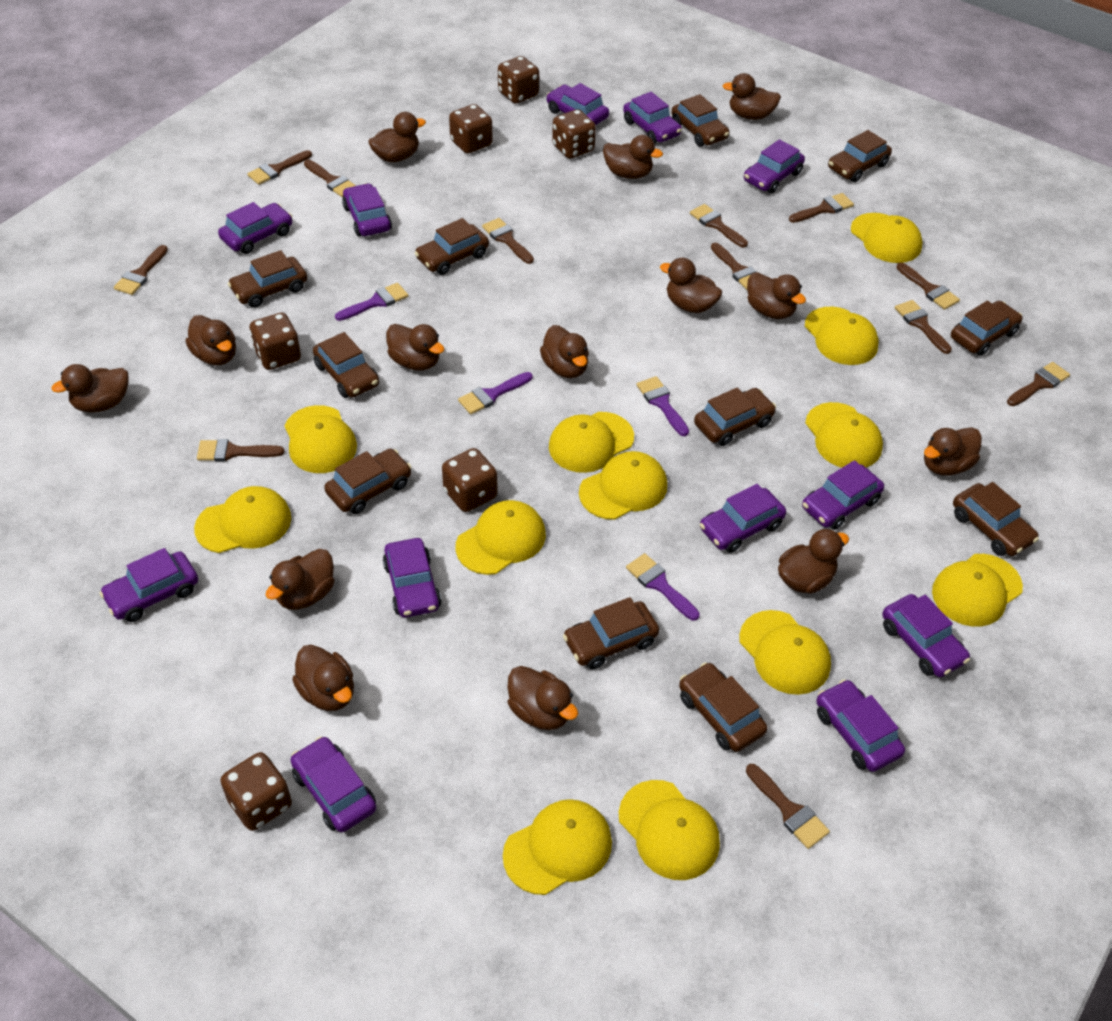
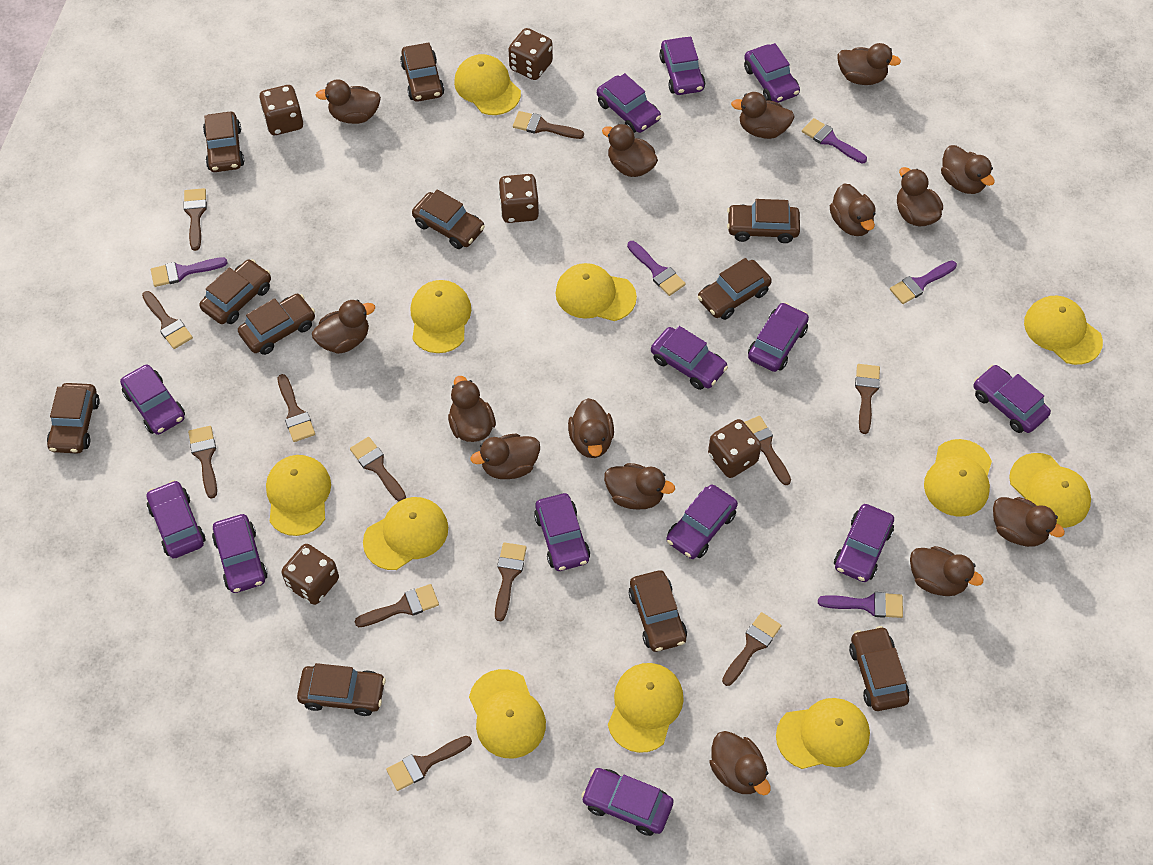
brown dice: 6 -> 5
brown duck: 14 -> 15
purple brush: 4 -> 5
purple car: 12 -> 13
yellow cap: 12 -> 11

